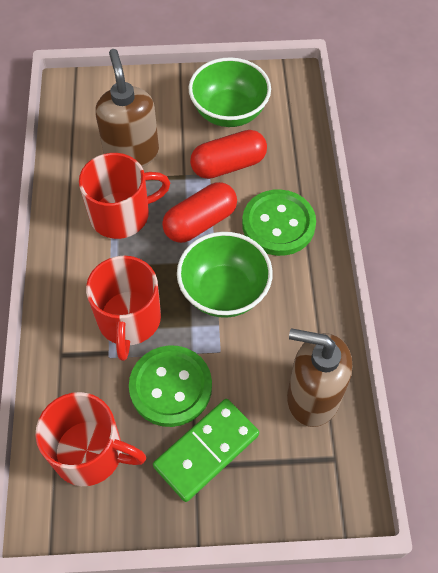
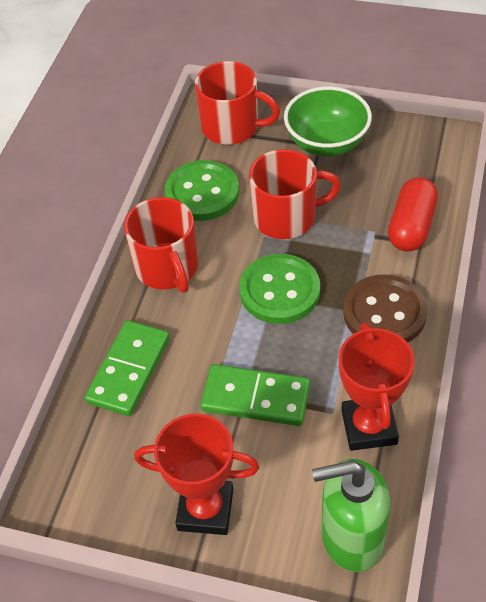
brown button: 0 -> 1
brown soap dispenser: 2 -> 0
green bowl: 2 -> 1
green domino: 1 -> 2
green soap dispenser: 0 -> 1
red capsule: 2 -> 1
red trophy: 0 -> 2

